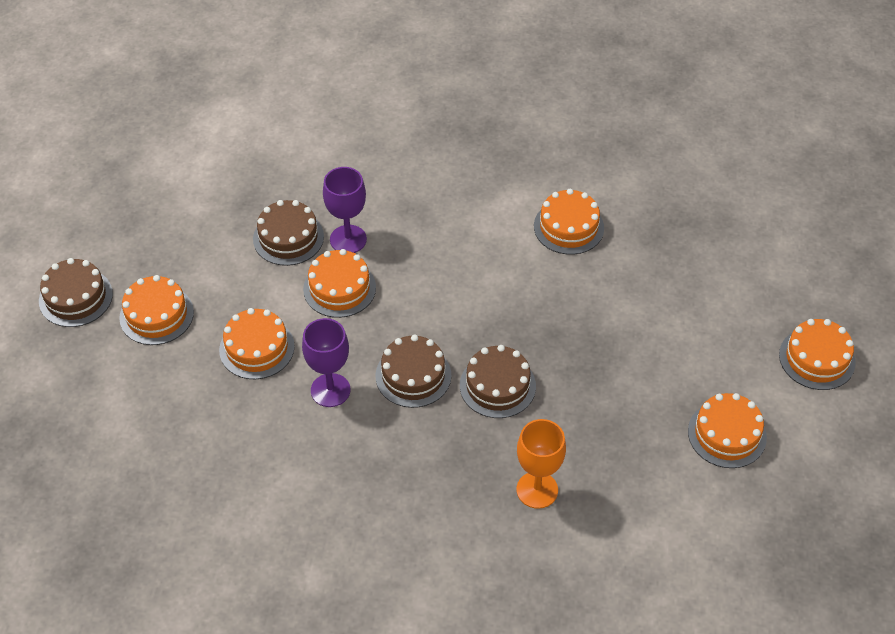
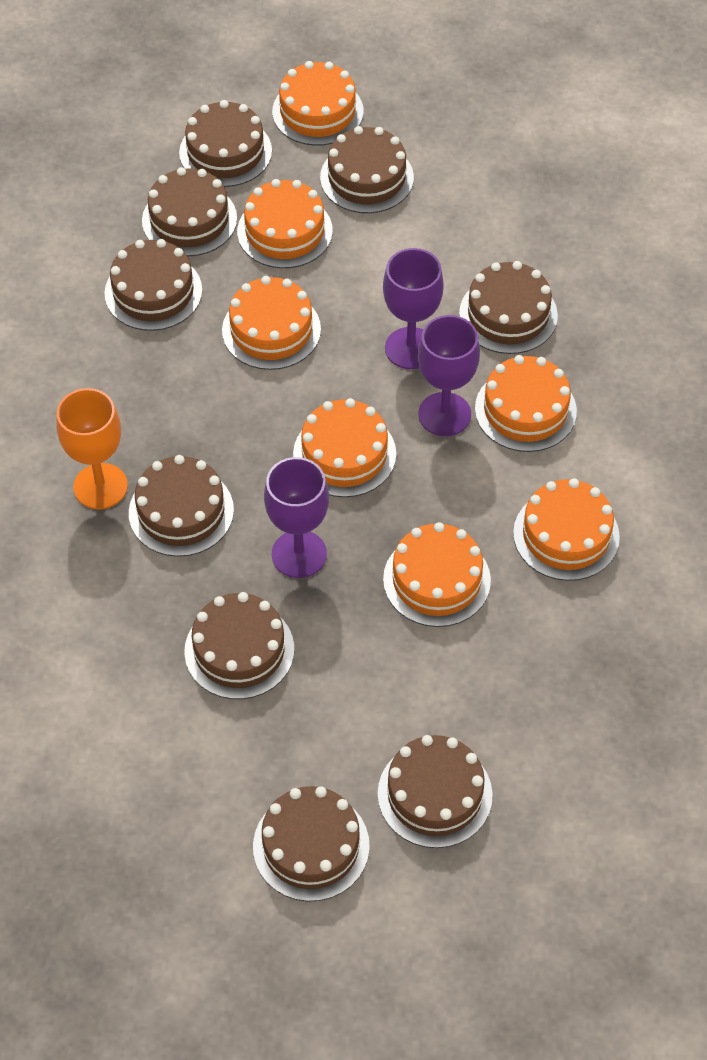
brown cake: 4 -> 9
orange cake: 6 -> 7
purple goblet: 2 -> 3

